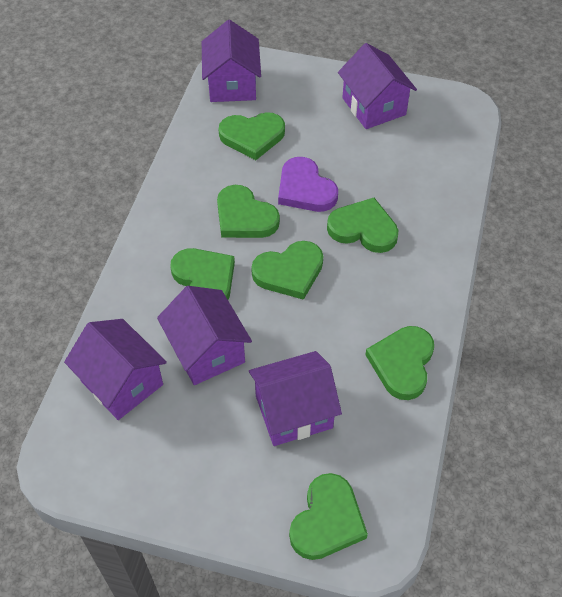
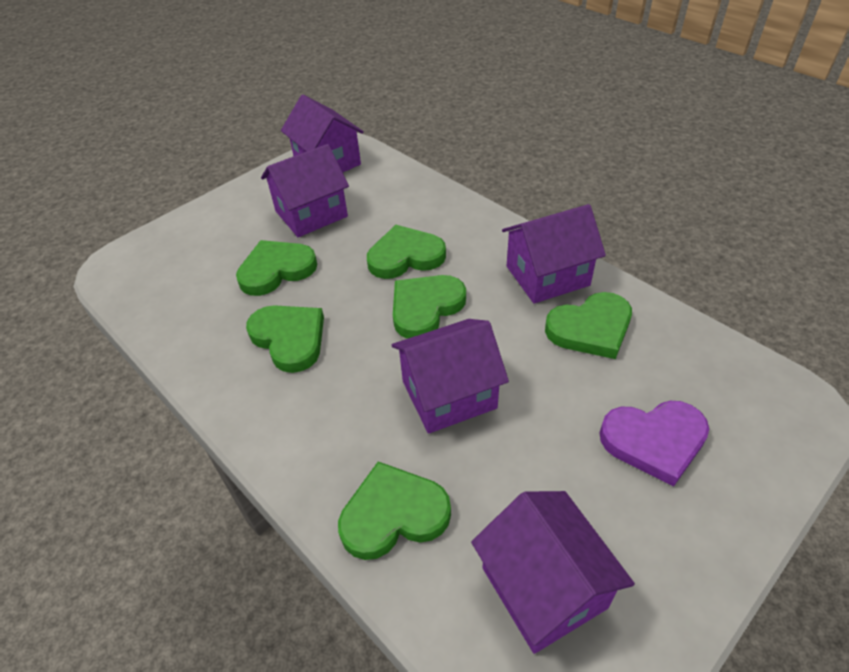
green heart: 7 -> 6

